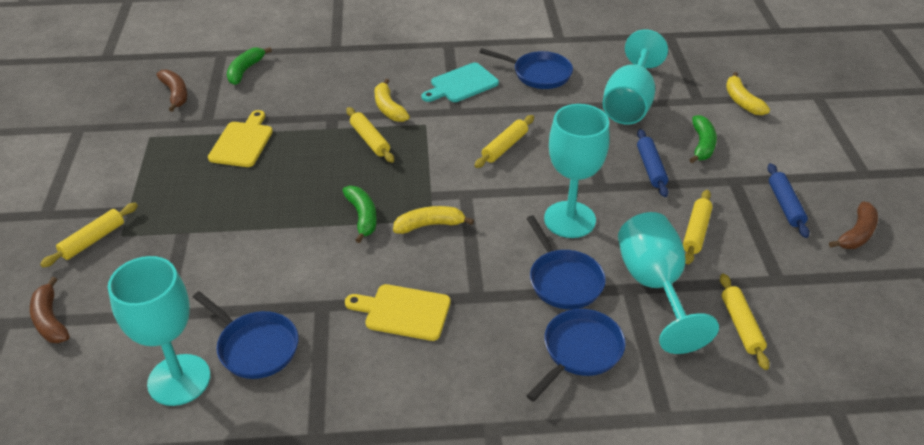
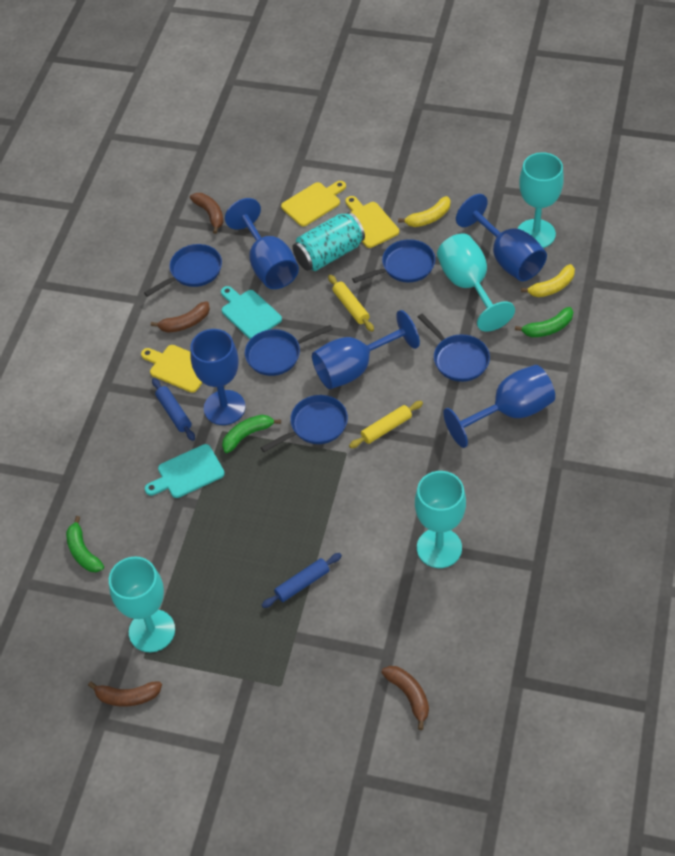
blue goblet: 0 -> 5
blue pan: 4 -> 5
brown banana: 3 -> 4
turquoise can: 0 -> 1
turquoise cutting board: 1 -> 2
yellow banana: 3 -> 2
yellow cutting board: 2 -> 3
yellow rolling pin: 5 -> 2

